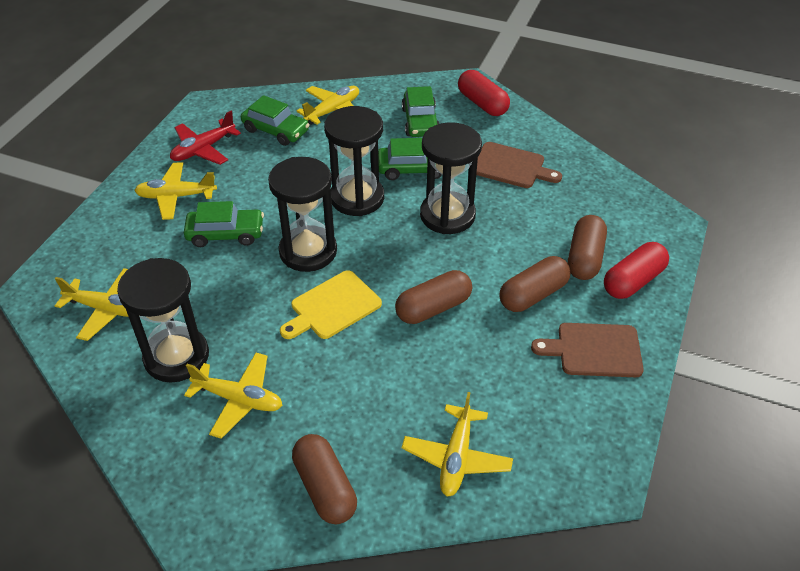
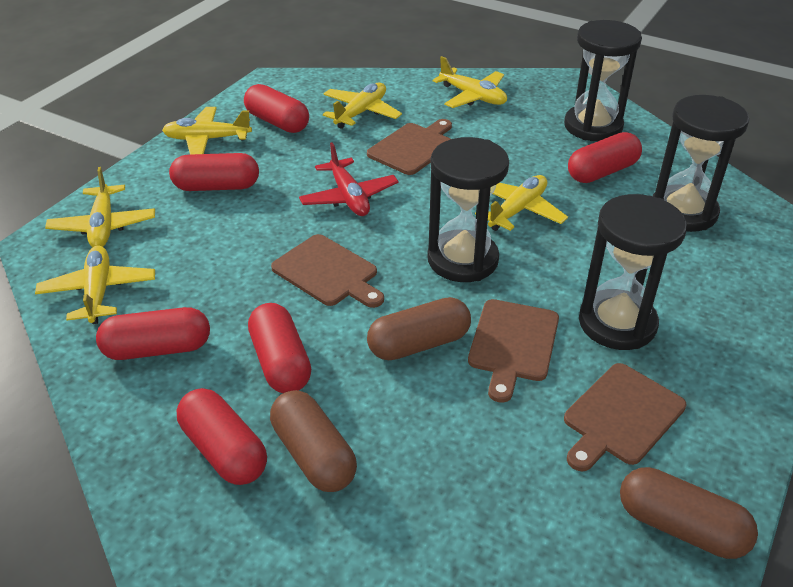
brown capsule: 4 -> 3
brown cutting board: 2 -> 4
green car: 4 -> 0
red capsule: 2 -> 6
yellow cutting board: 1 -> 0
yellow plane: 5 -> 6

